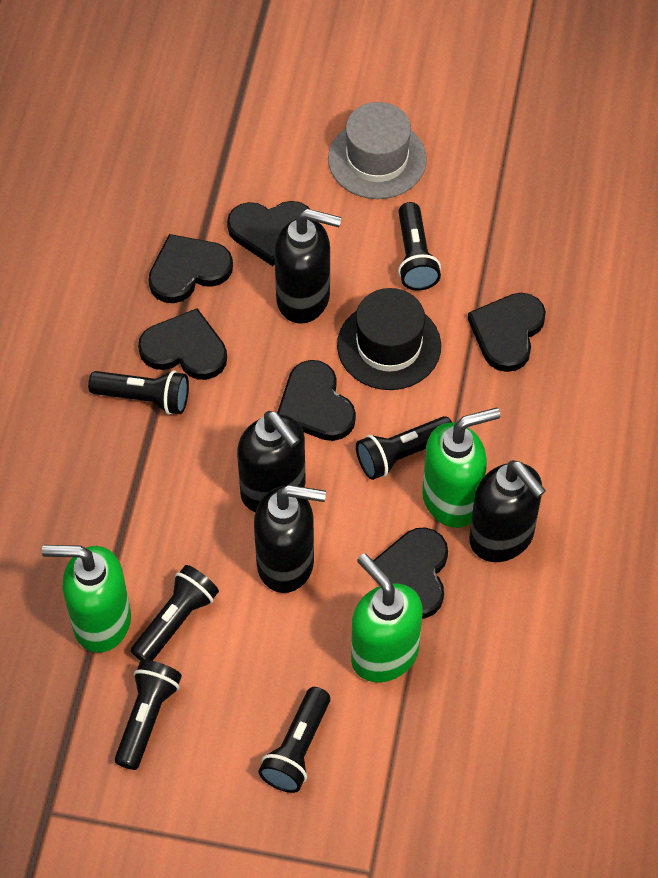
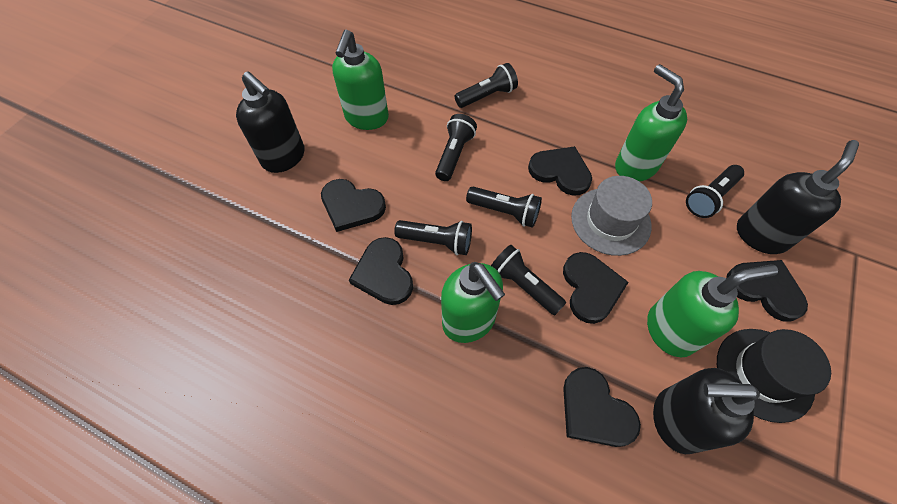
black soap dispenser: 4 -> 3
green soap dispenser: 3 -> 4

